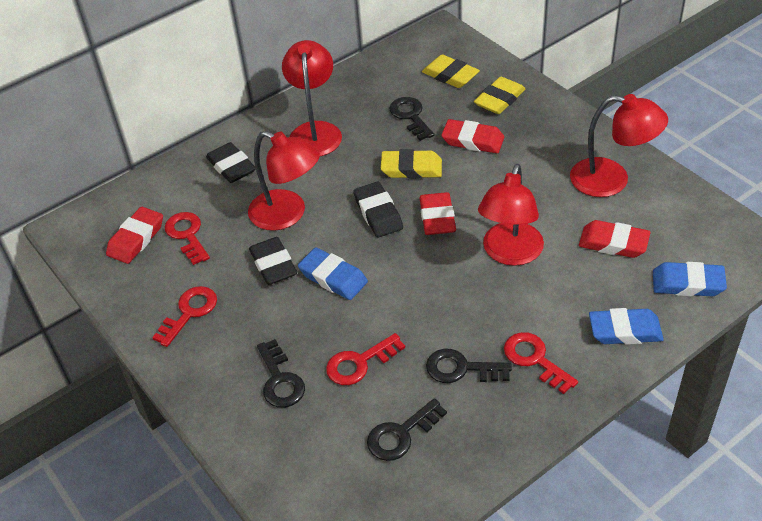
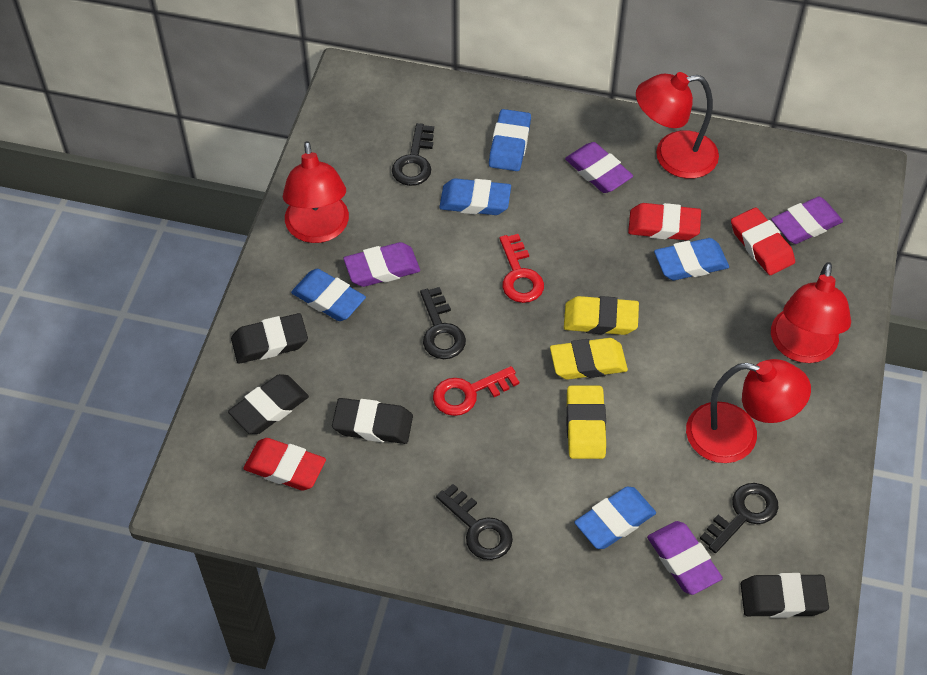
black eraser: 3 -> 4
blue eraser: 3 -> 5
purple eraser: 0 -> 4
red eraser: 4 -> 3
red key: 4 -> 2

